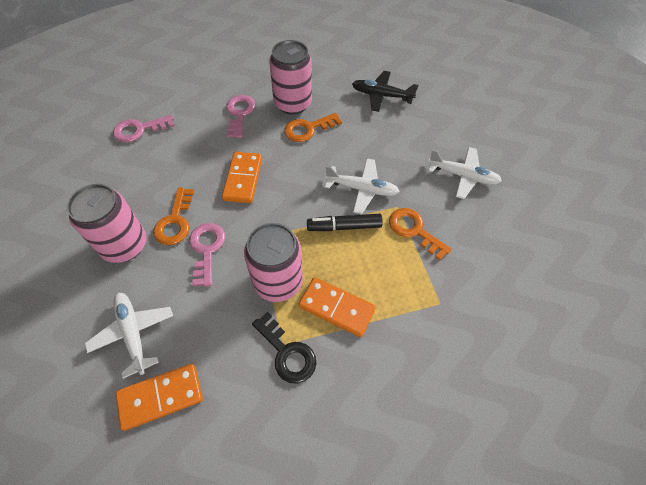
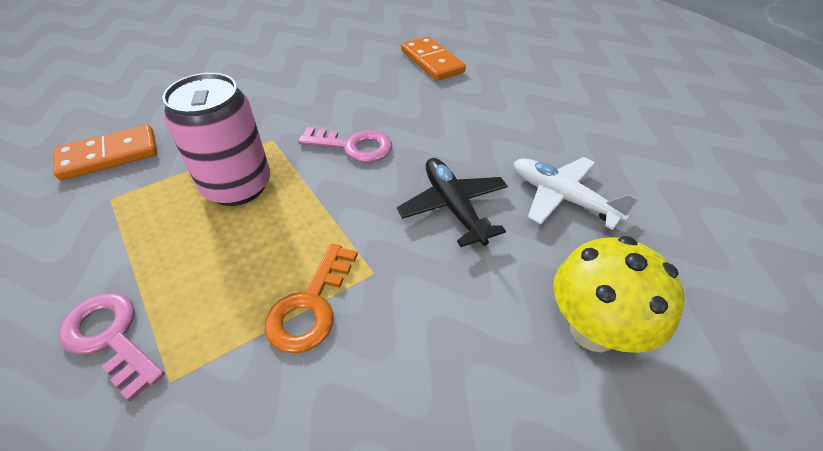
black key: 1 -> 0
black marker: 1 -> 0
orange domino: 3 -> 2
orange key: 3 -> 1
pink can: 3 -> 1
pink key: 3 -> 2
white plane: 3 -> 1
yellow mushroom: 0 -> 1

